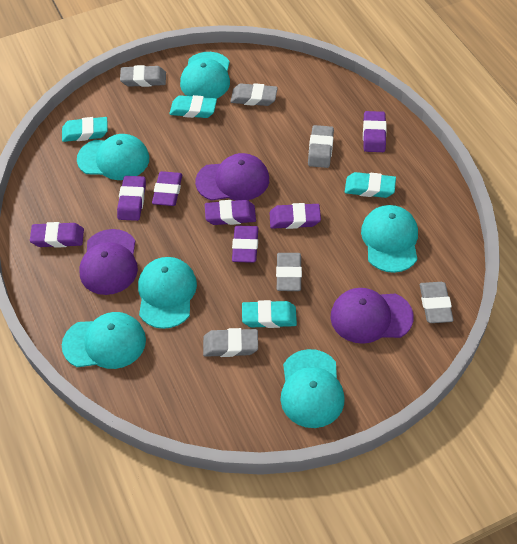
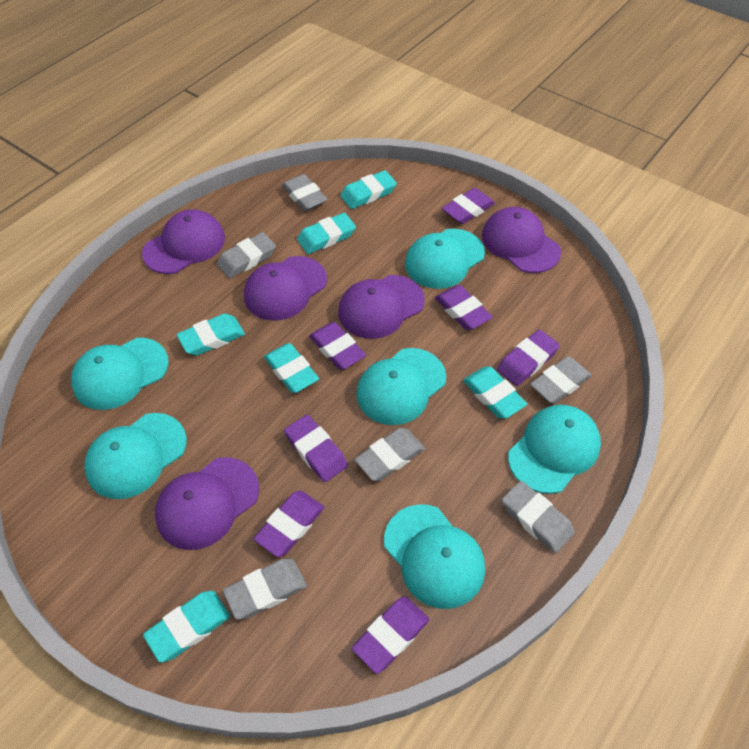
purple cap: 3 -> 5
turquoise eraser: 4 -> 6

